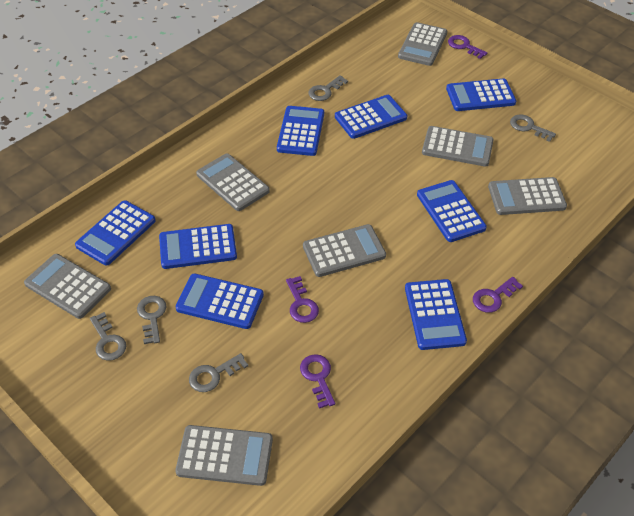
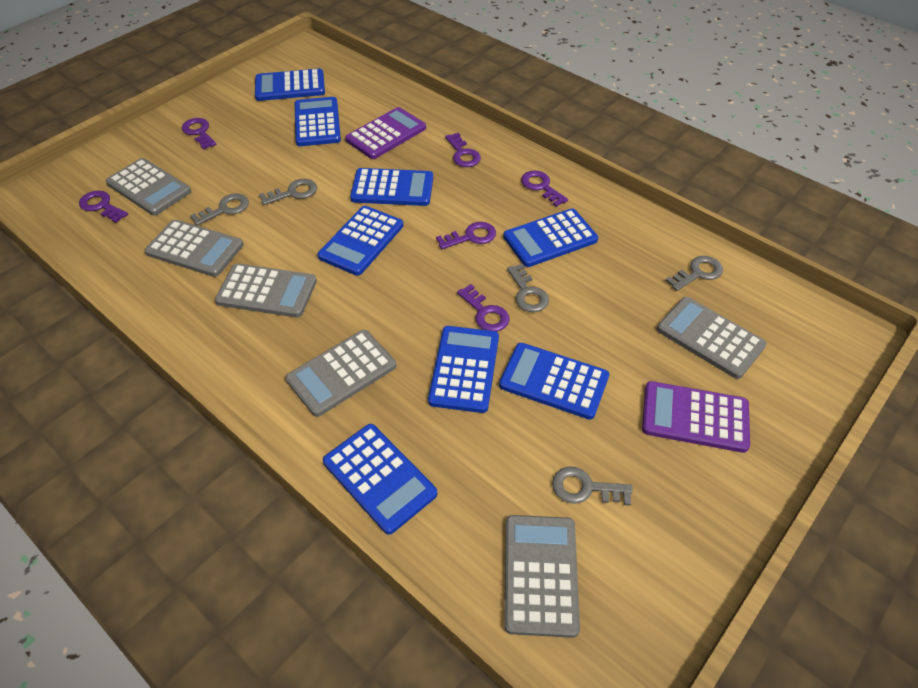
grey calculator: 7 -> 6
purple calculator: 0 -> 2
purple key: 4 -> 6

